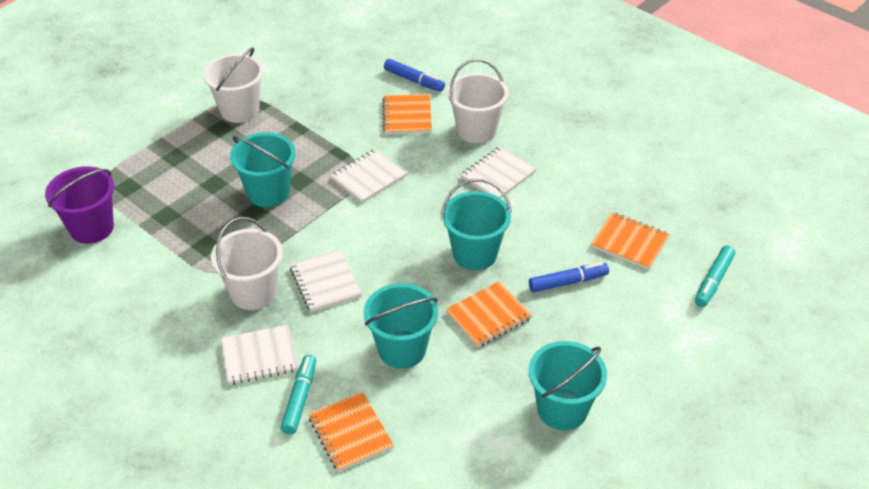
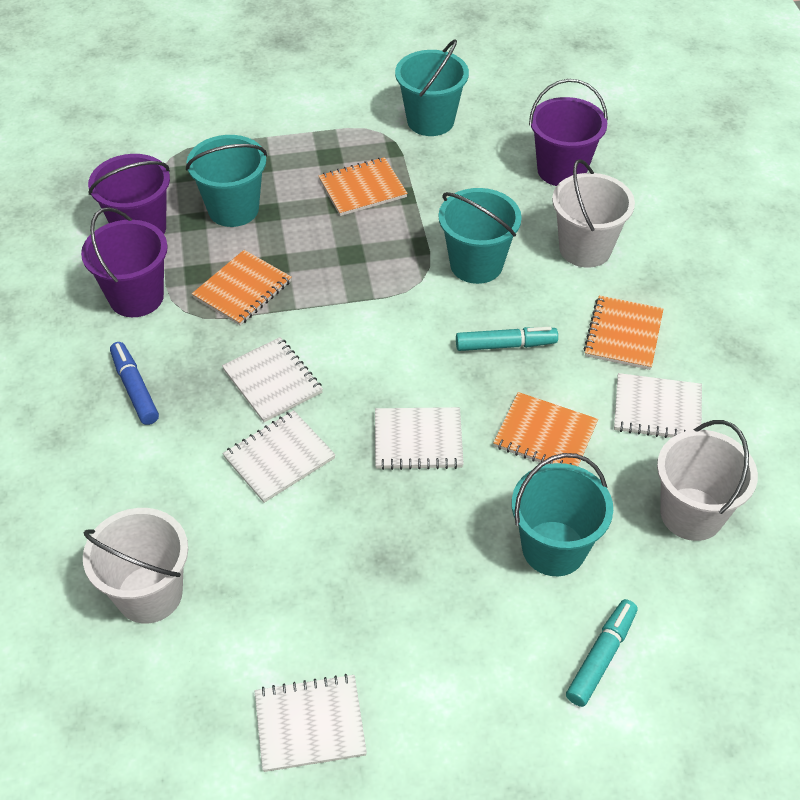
blue marker: 2 -> 1
purple bucket: 1 -> 3
white notebook: 4 -> 5

